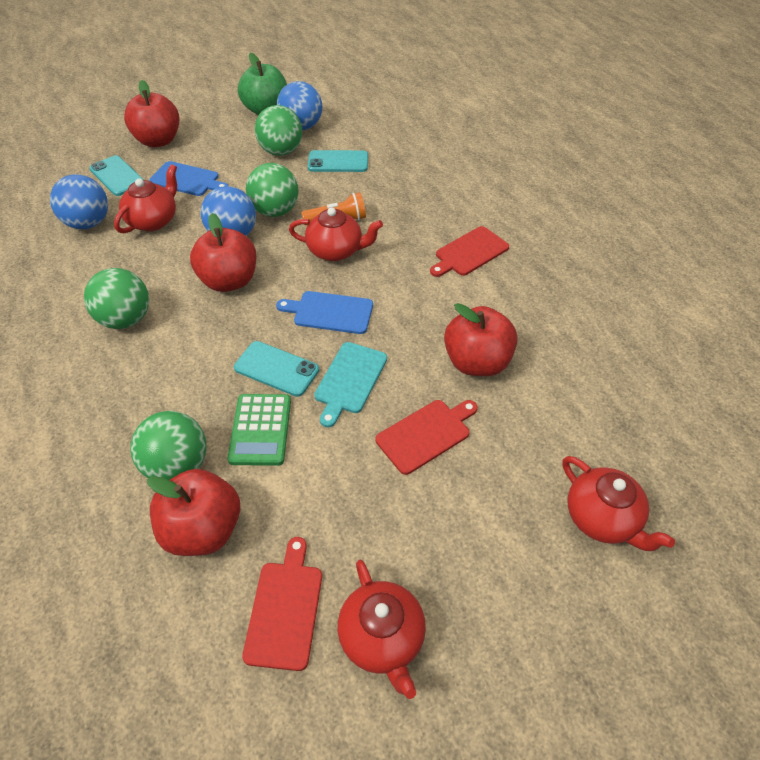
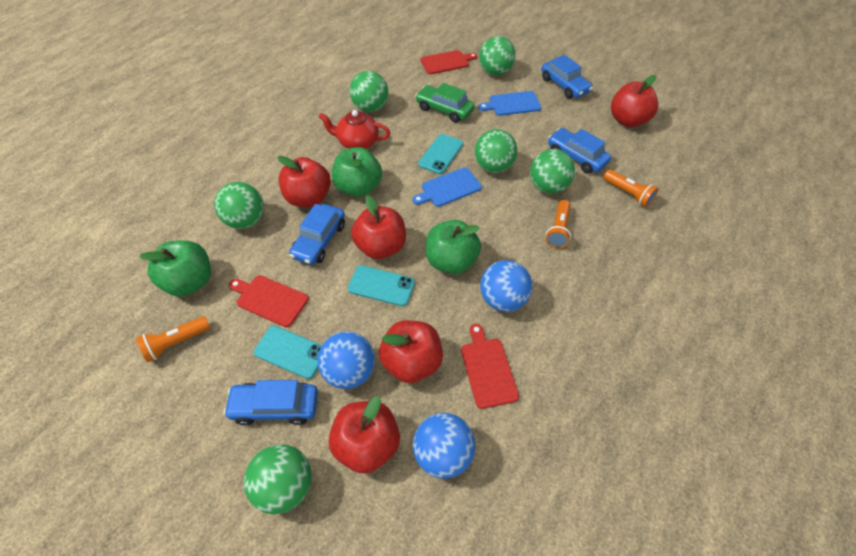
blue car: 0 -> 4
green apple: 1 -> 3
green ball: 4 -> 6
green calculator: 1 -> 0
green car: 0 -> 1
orange flashlight: 1 -> 3
red apple: 4 -> 5
red teapot: 4 -> 1
turquoise cutting board: 1 -> 0

